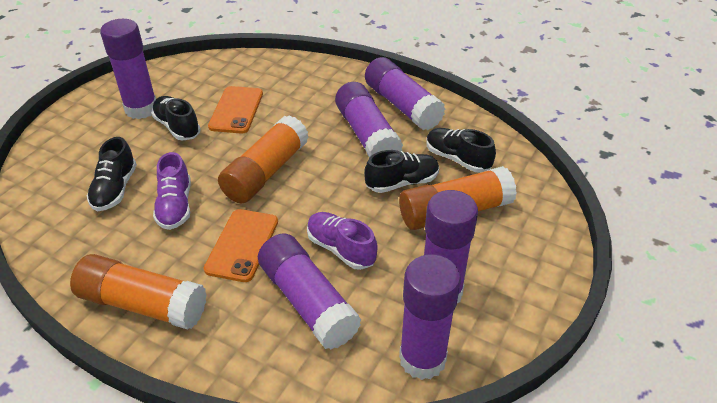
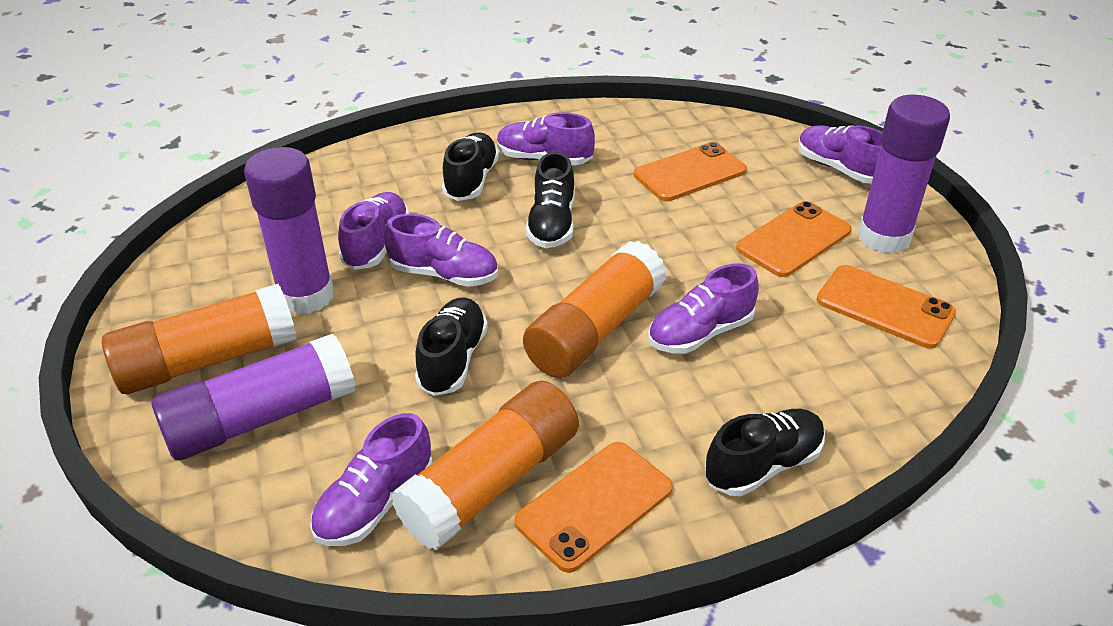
orange phone: 2 -> 4
purple glue stick: 6 -> 3
purple shoe: 2 -> 6

